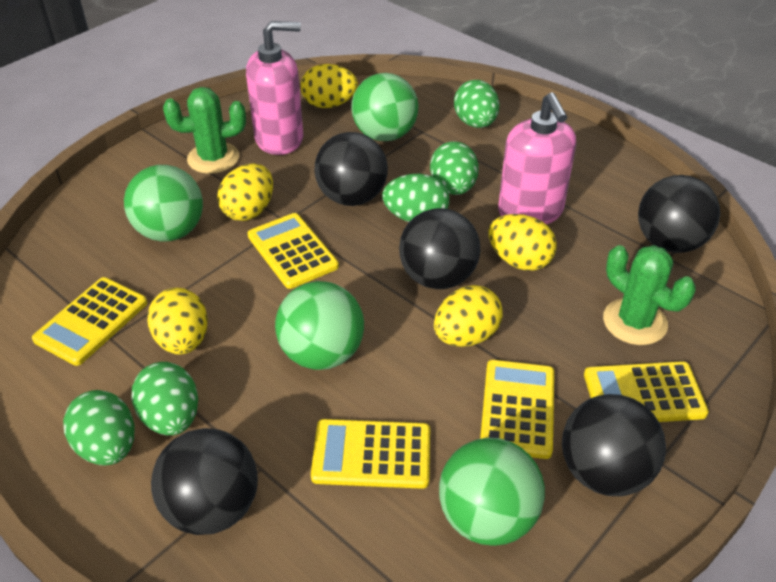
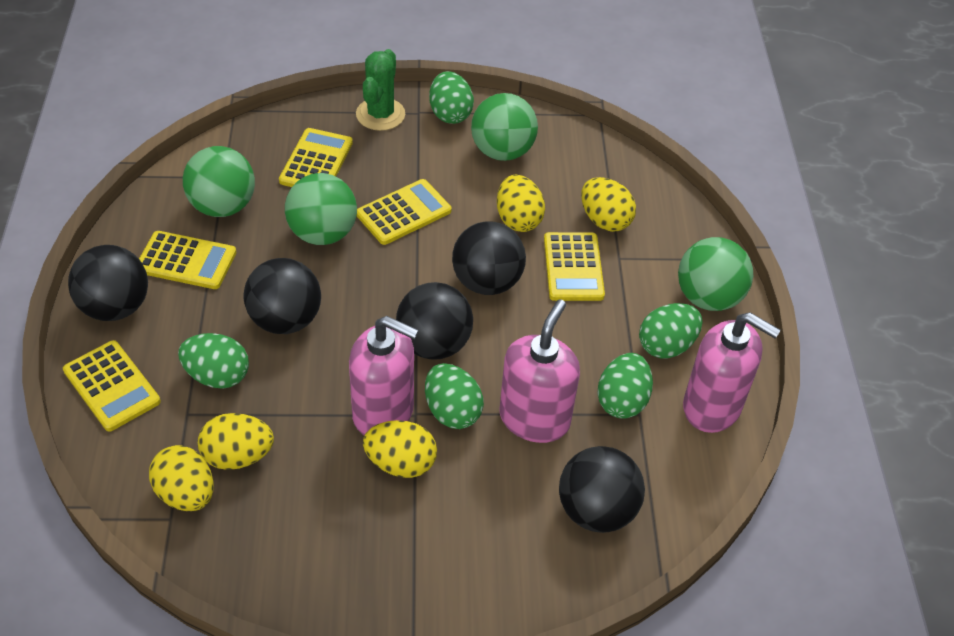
green cactus: 2 -> 1
pink soap dispenser: 2 -> 3

